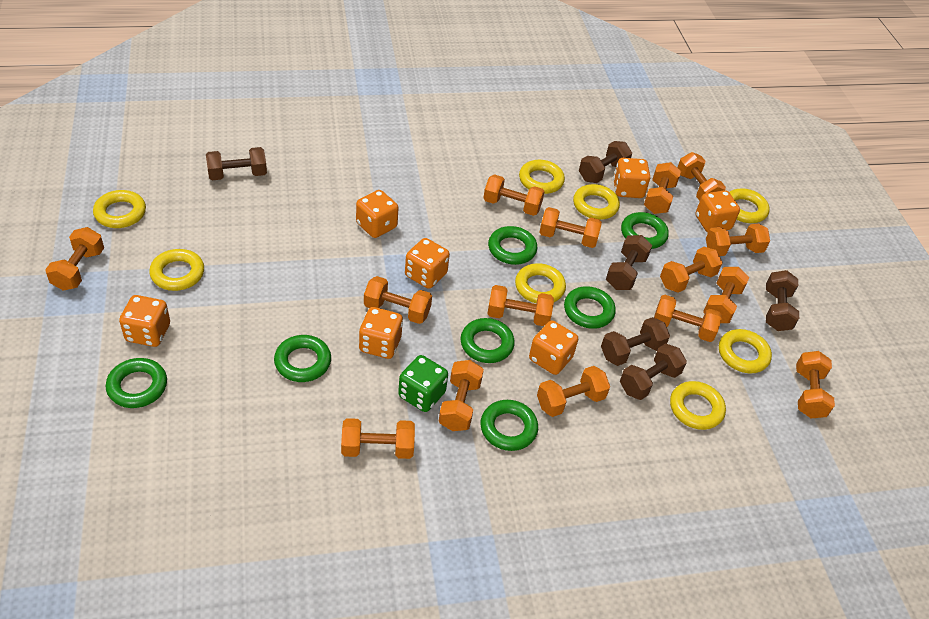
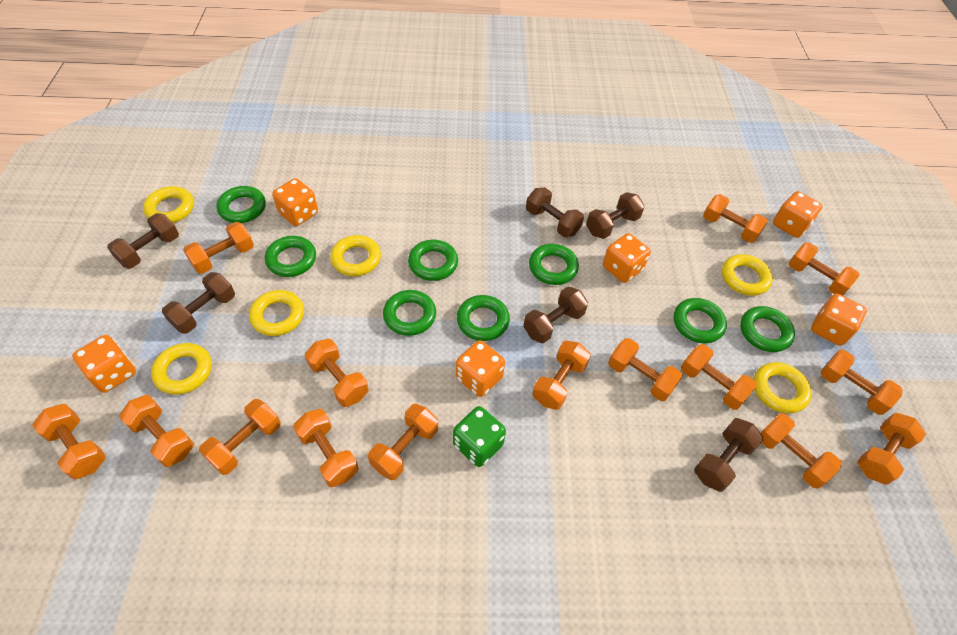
green ring: 7 -> 8
orange dice: 7 -> 6
yellow ring: 8 -> 6

